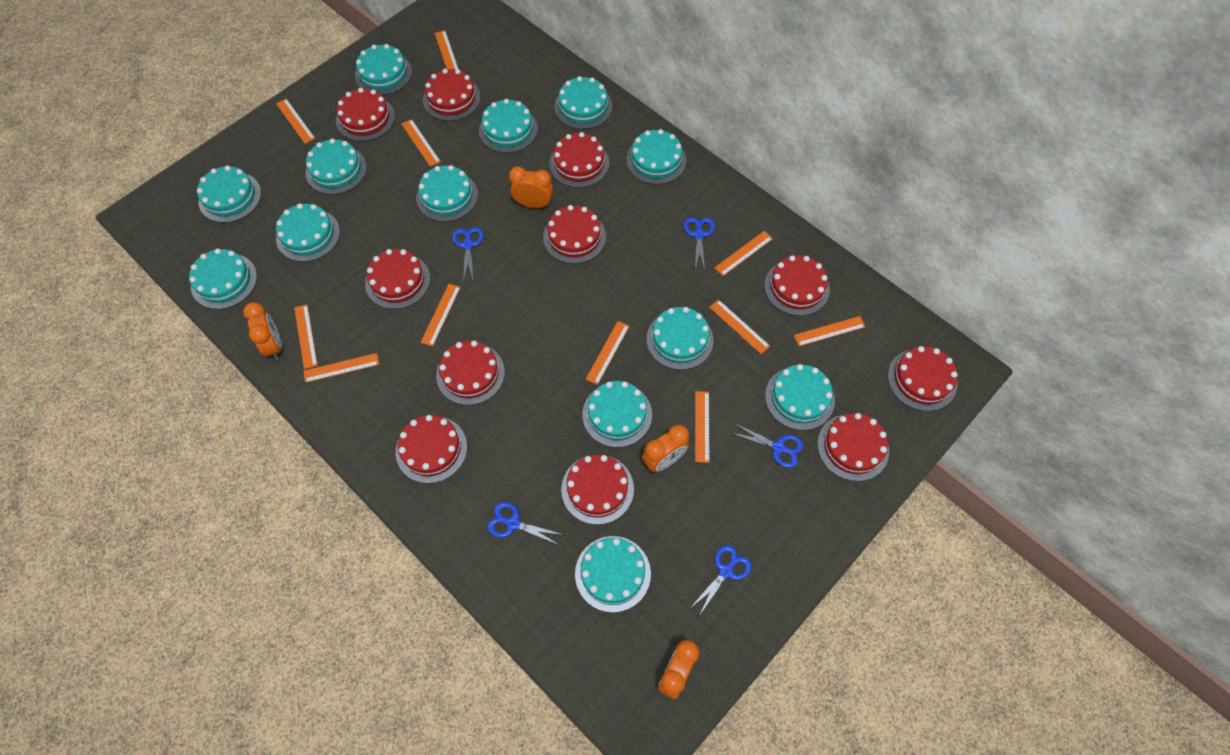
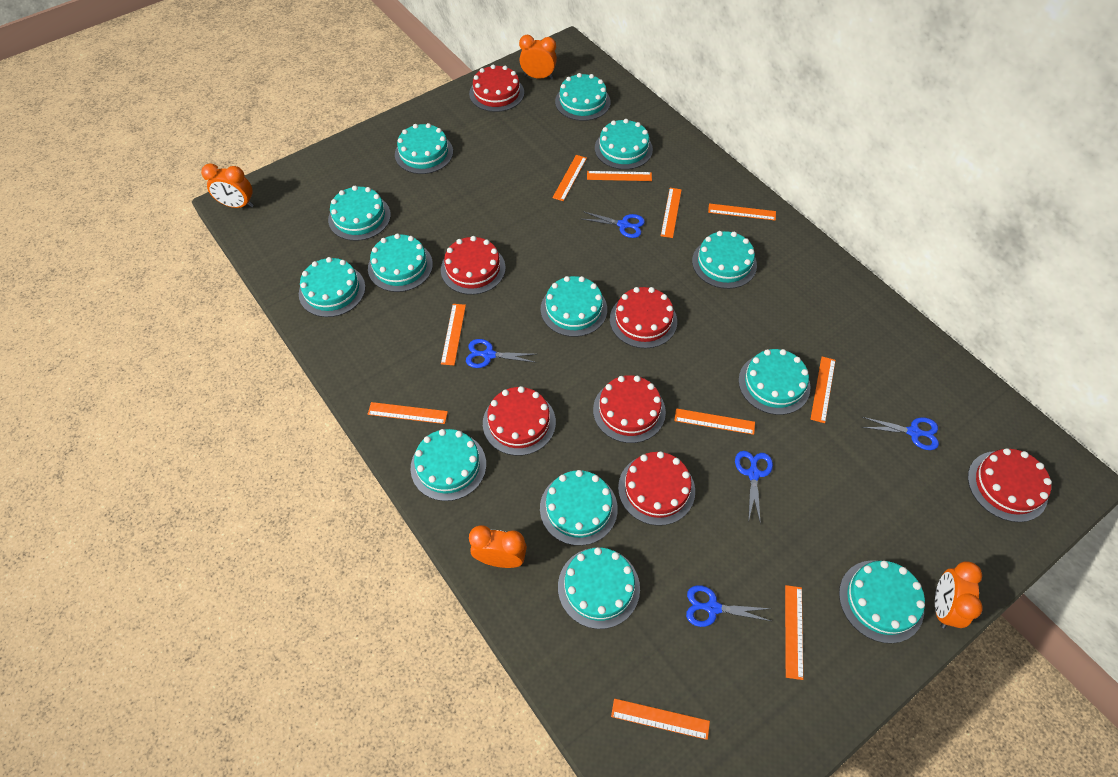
orange ruler: 11 -> 10
red cake: 11 -> 7

